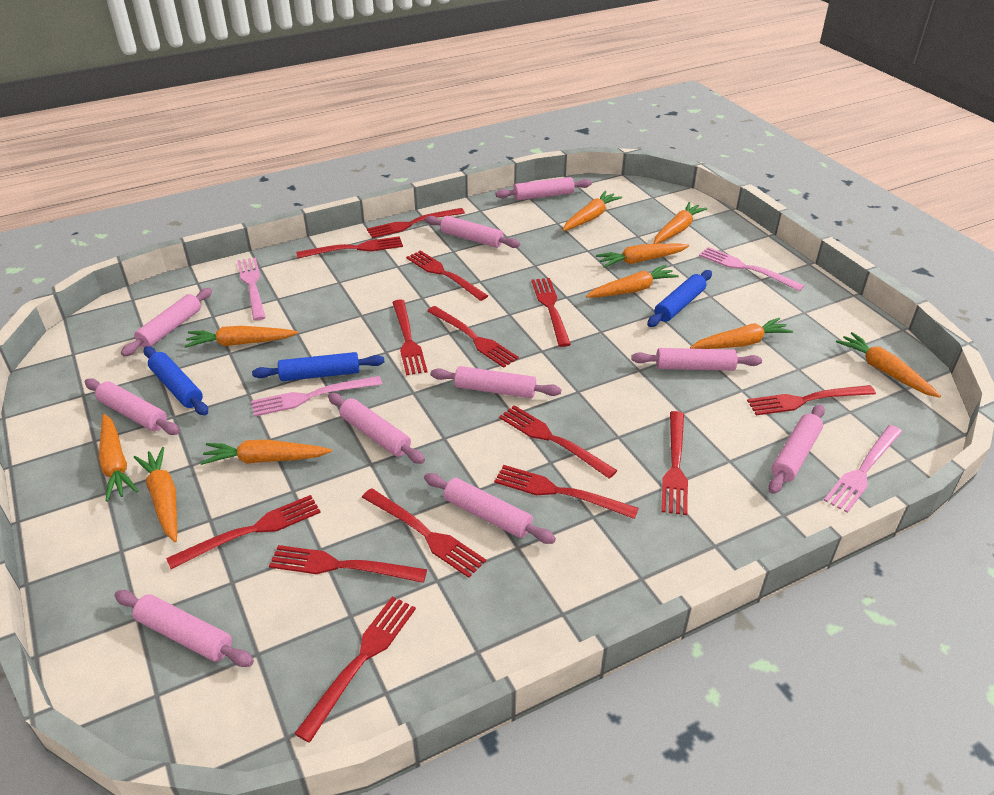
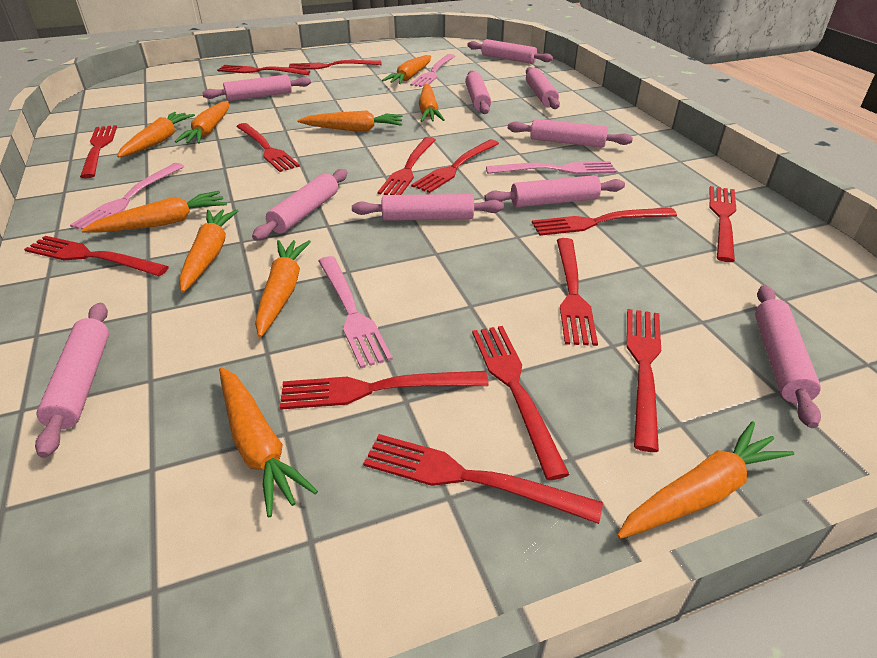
blue rolling pin: 3 -> 0

